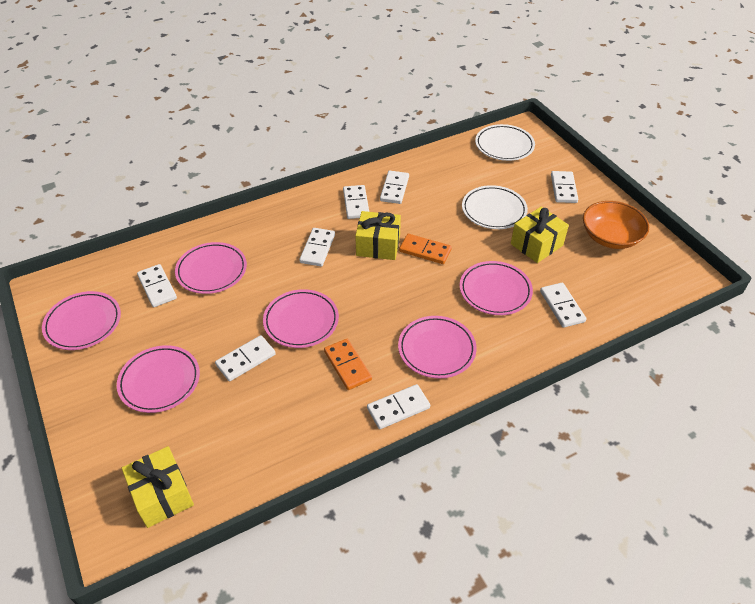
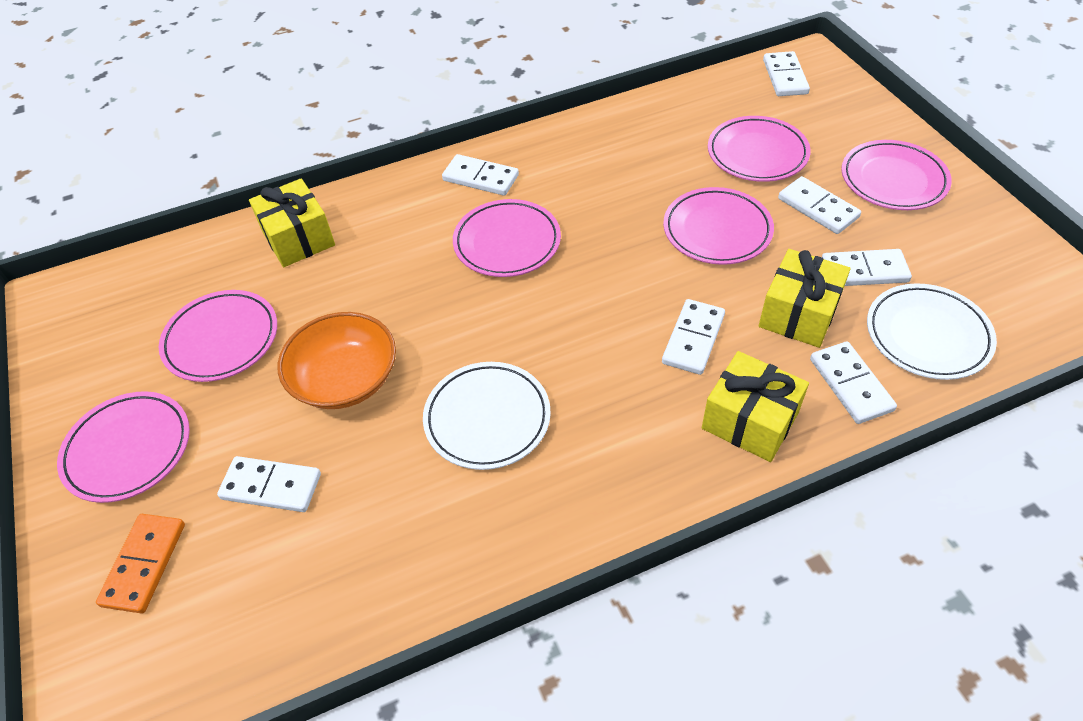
orange domino: 2 -> 1
white domino: 8 -> 7

